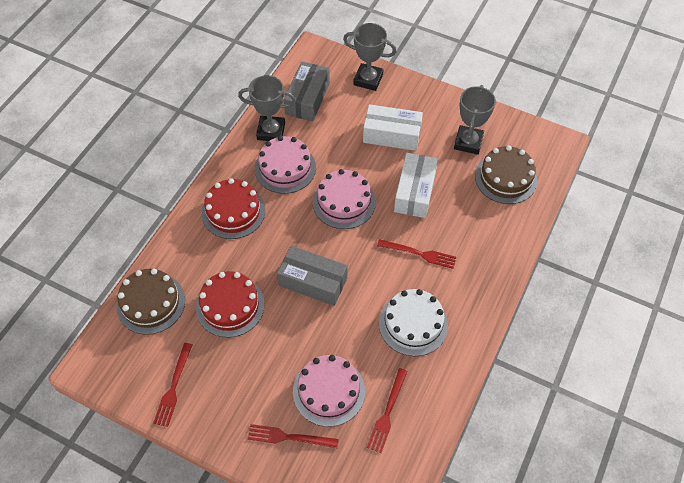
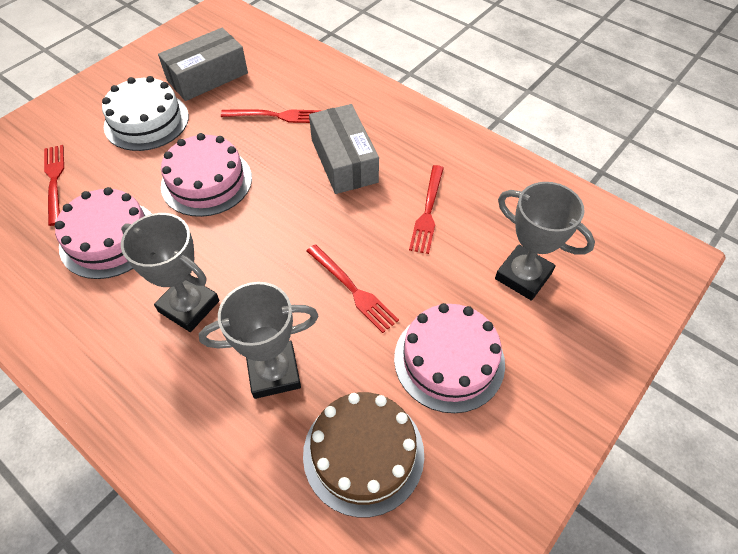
brown cake: 2 -> 1
red cake: 2 -> 0
white box: 2 -> 0

